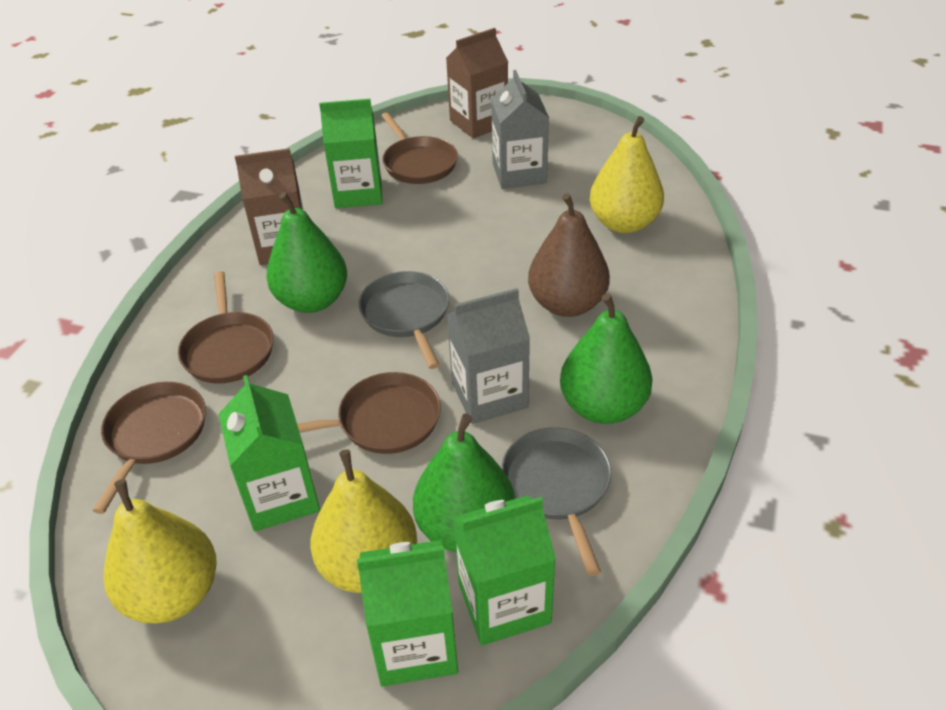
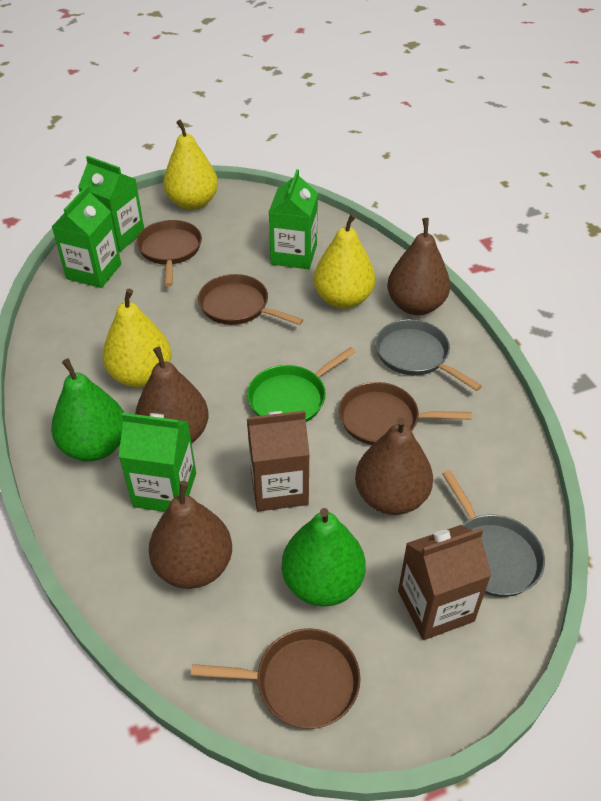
brown pear: 1 -> 4
green pan: 0 -> 1
green pear: 3 -> 2
grey carton: 2 -> 0

